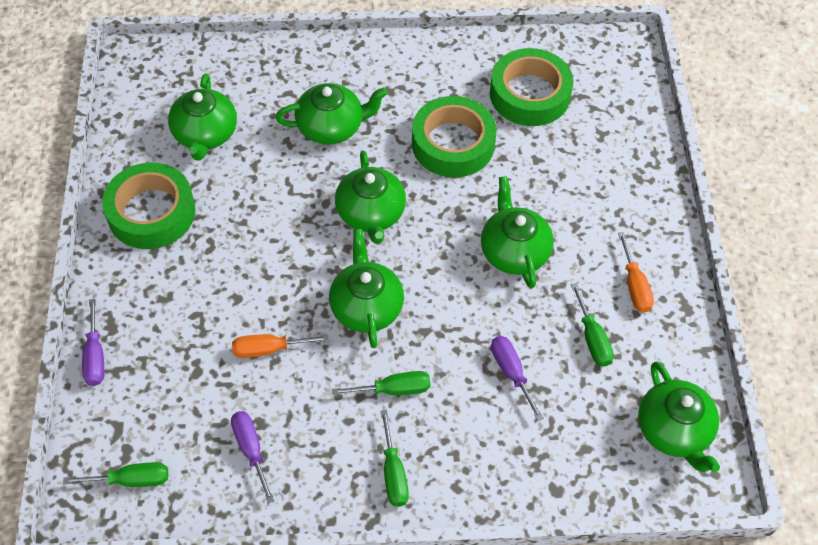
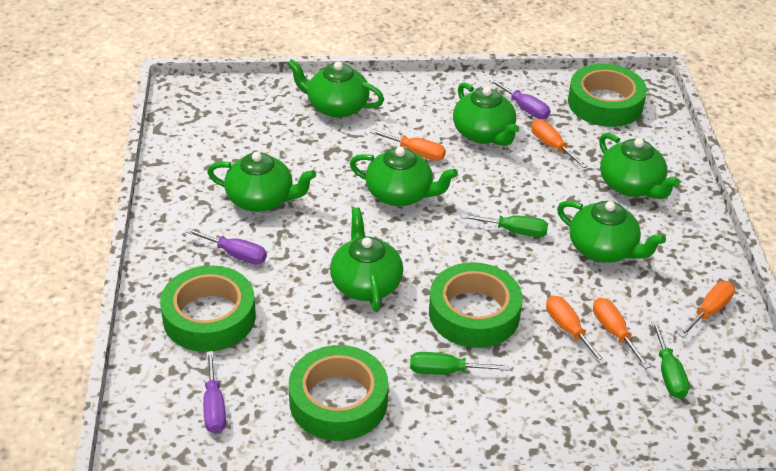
green screwdriver: 4 -> 3
green tape: 3 -> 4
green teapot: 6 -> 7
orange screwdriver: 2 -> 5

